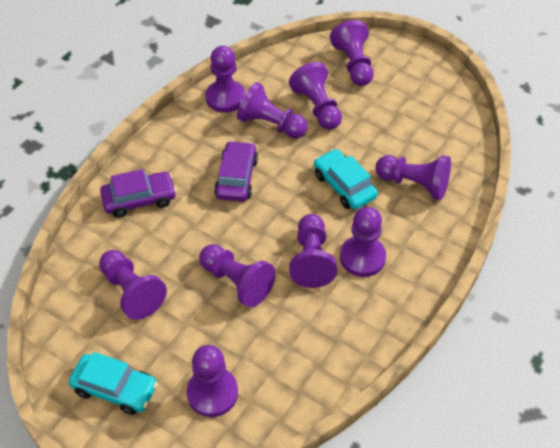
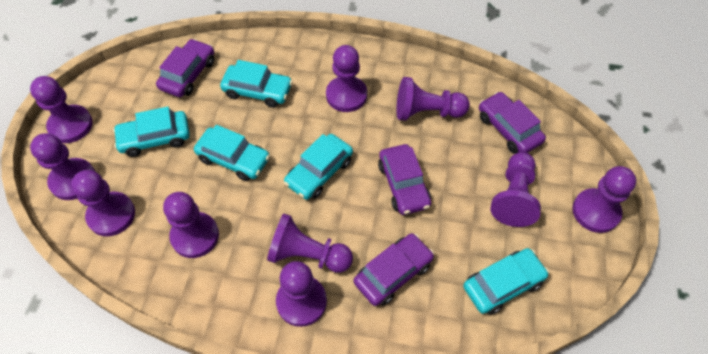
purple car: 2 -> 4
turquoise car: 2 -> 5

